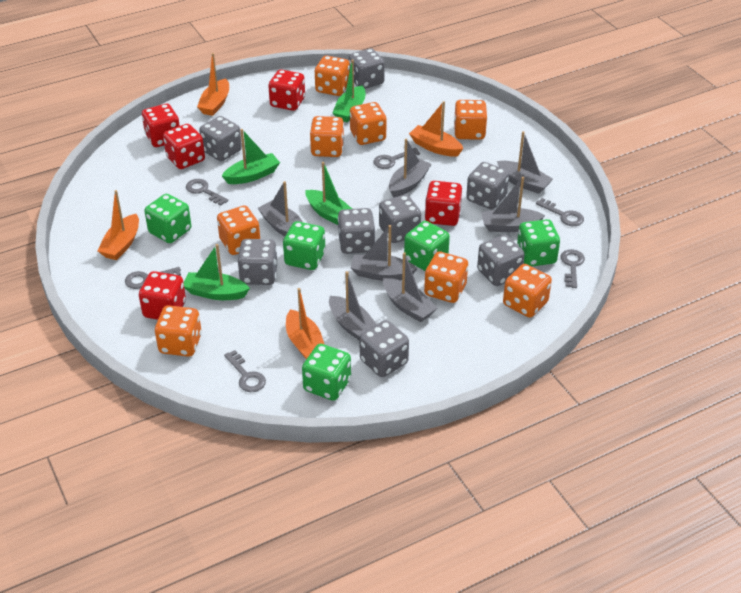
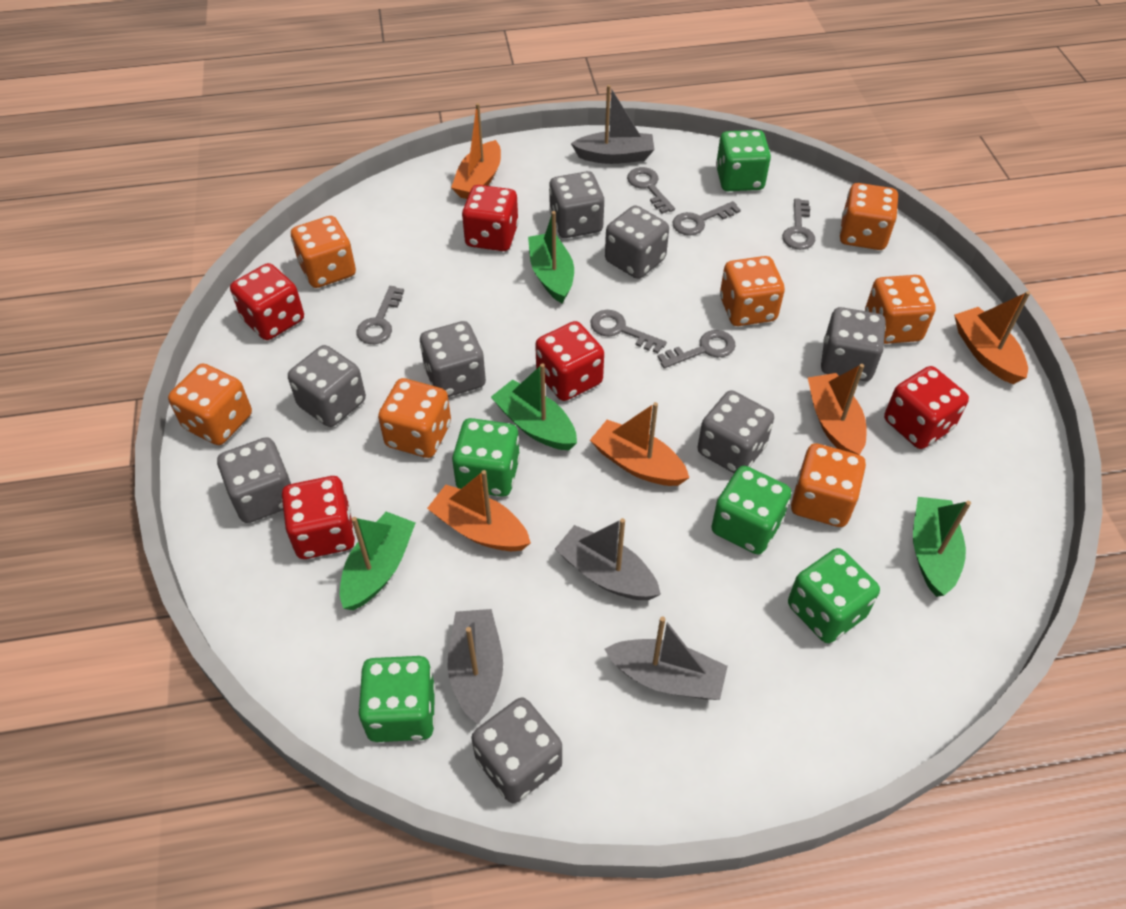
grey boat: 7 -> 4
orange boat: 4 -> 5
orange dice: 8 -> 7

